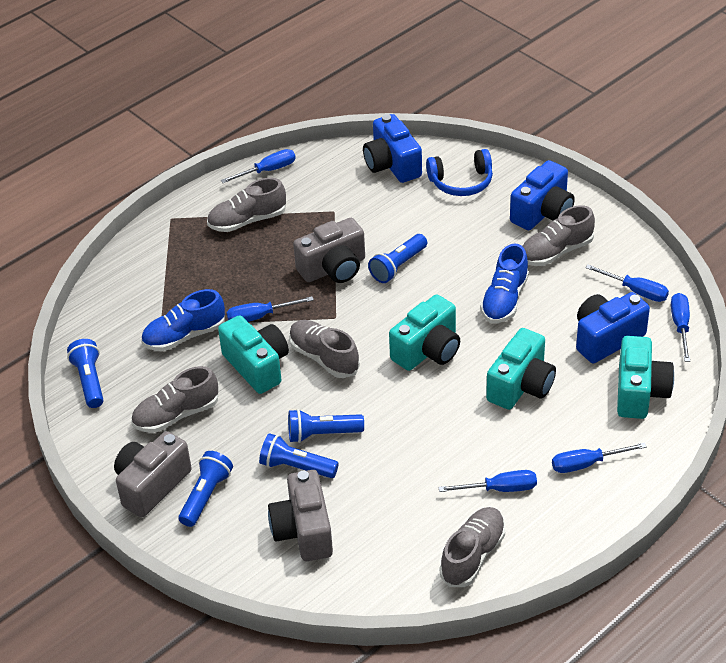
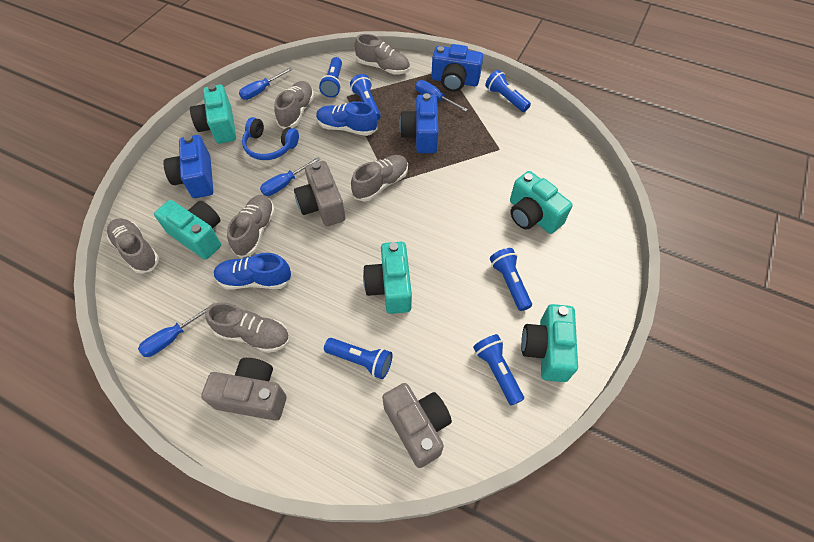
blue flashlight: 5 -> 6
blue screwdriver: 6 -> 4
grey shoe: 5 -> 6
turquoise camera: 4 -> 5

